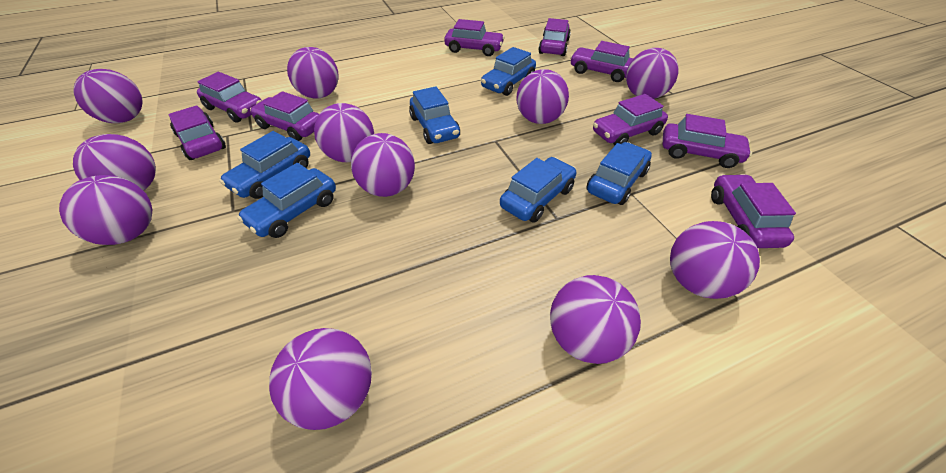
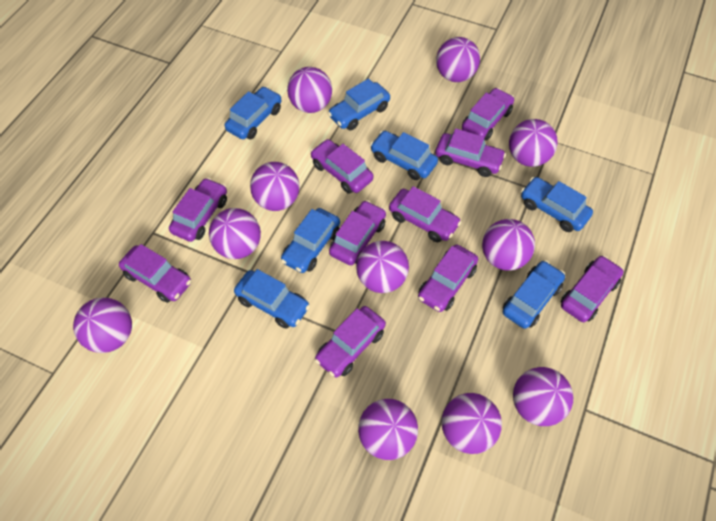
blue car: 6 -> 7
purple car: 9 -> 10

